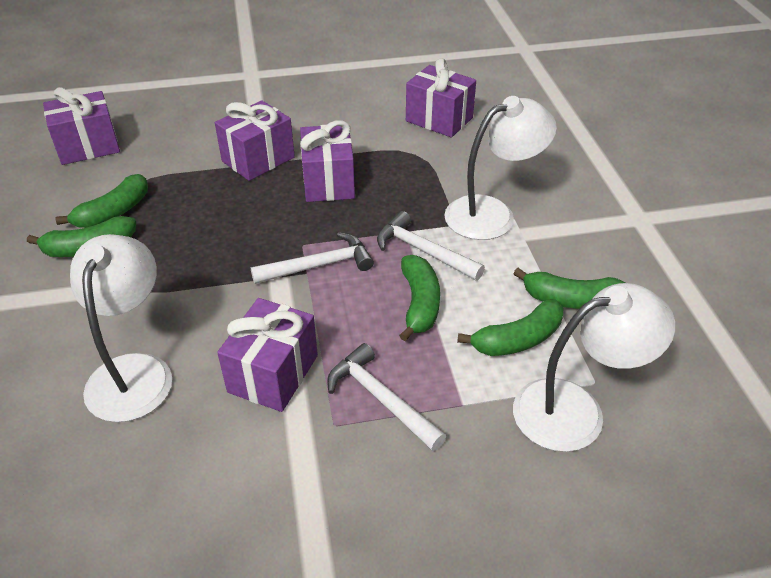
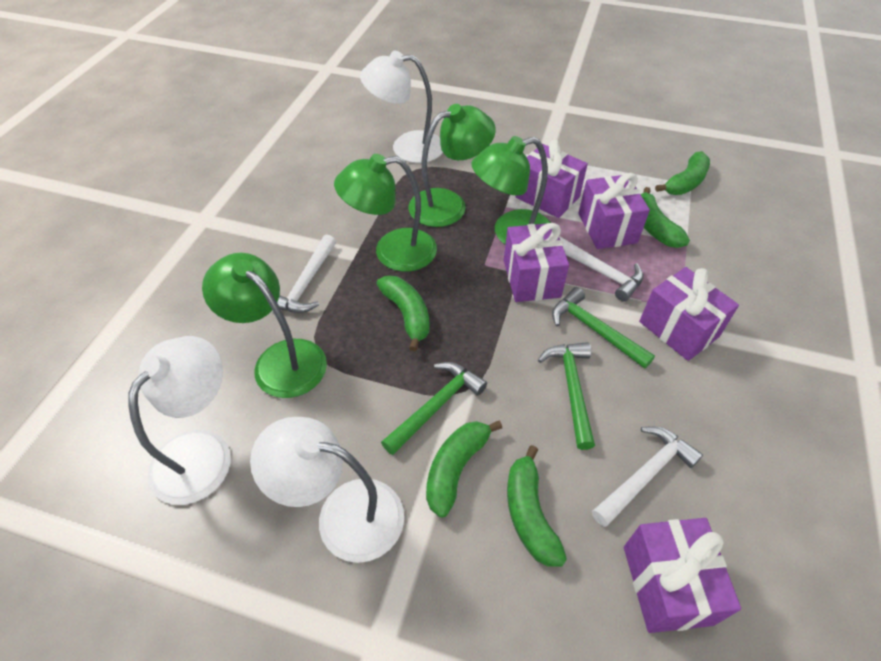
green hammer: 0 -> 3
green lamp: 0 -> 4

